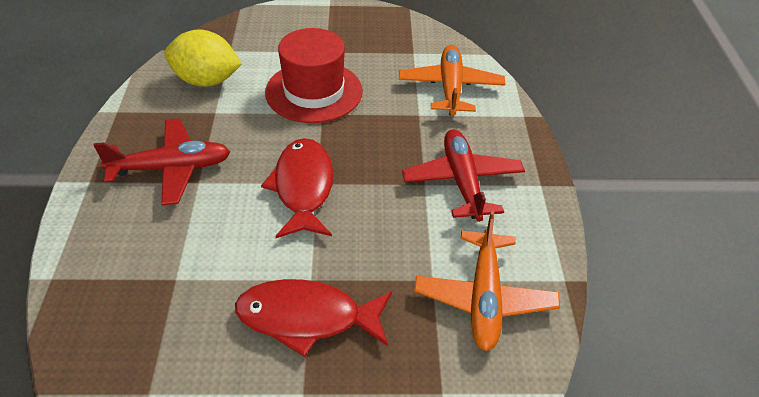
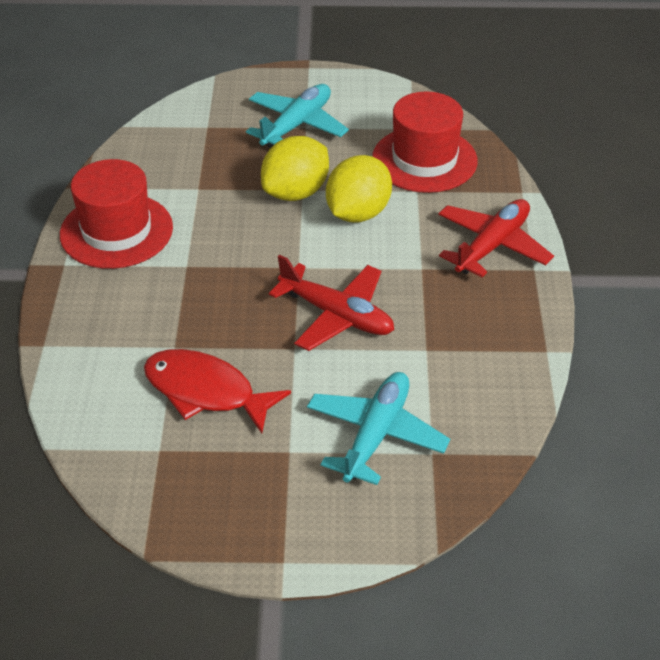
orange plane: 2 -> 0
red fish: 2 -> 1
red hat: 1 -> 2
turquoise plane: 0 -> 2
yellow lemon: 1 -> 2

